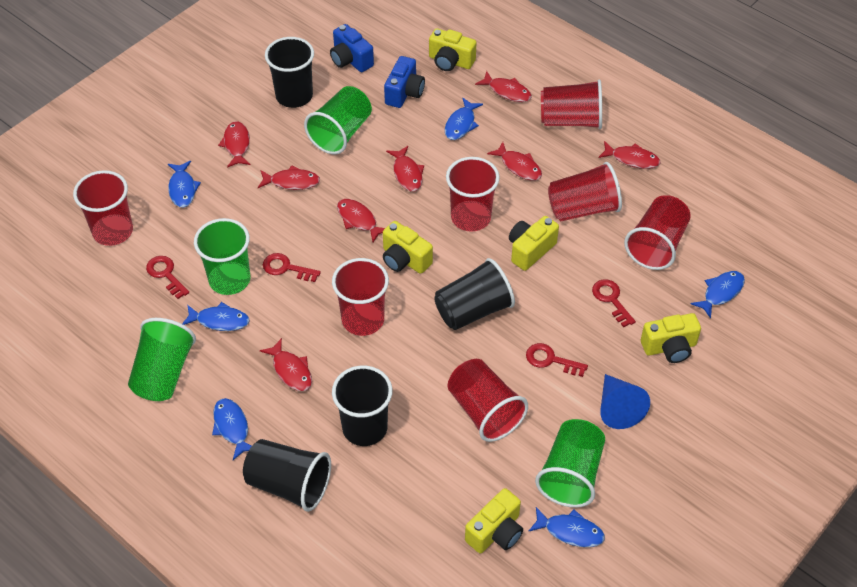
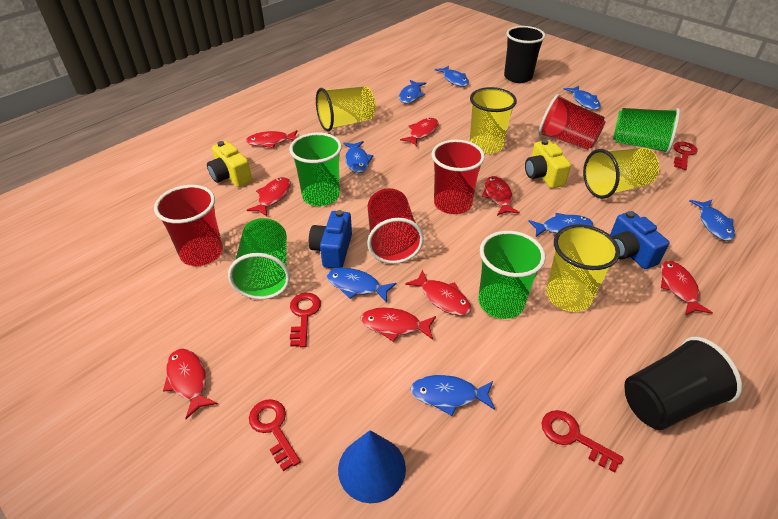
black cup: 4 -> 2
blue fish: 6 -> 8
red cup: 7 -> 4
yellow camera: 5 -> 2
yellow cup: 0 -> 4

